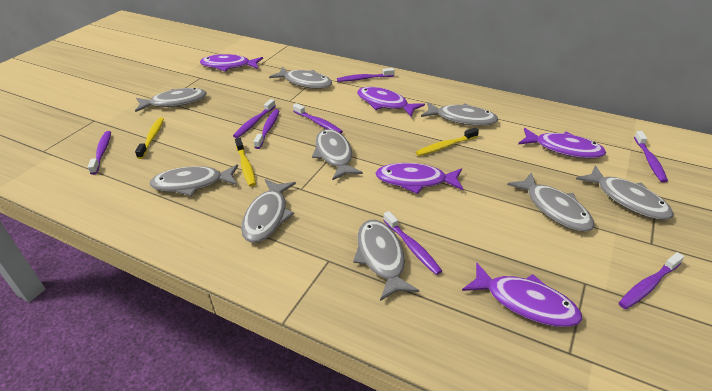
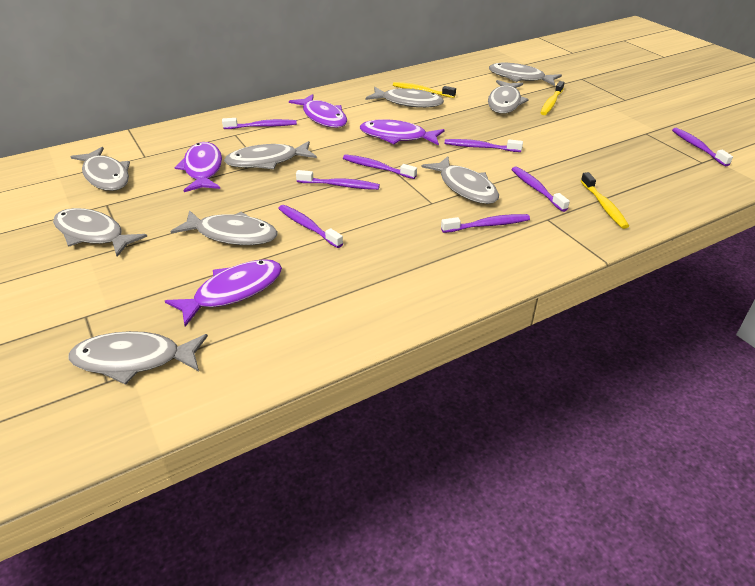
purple fish: 5 -> 4

